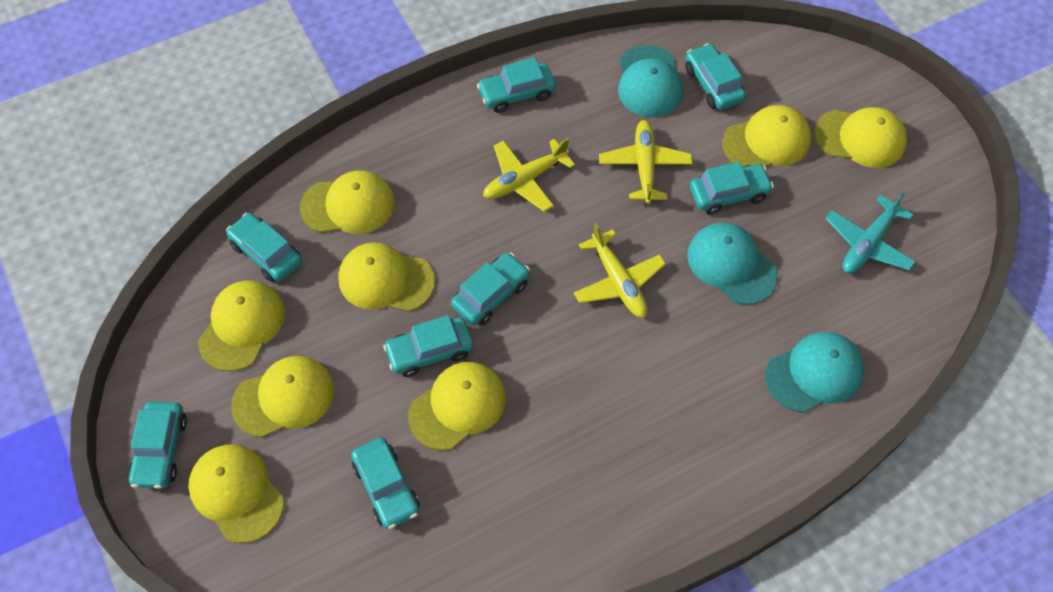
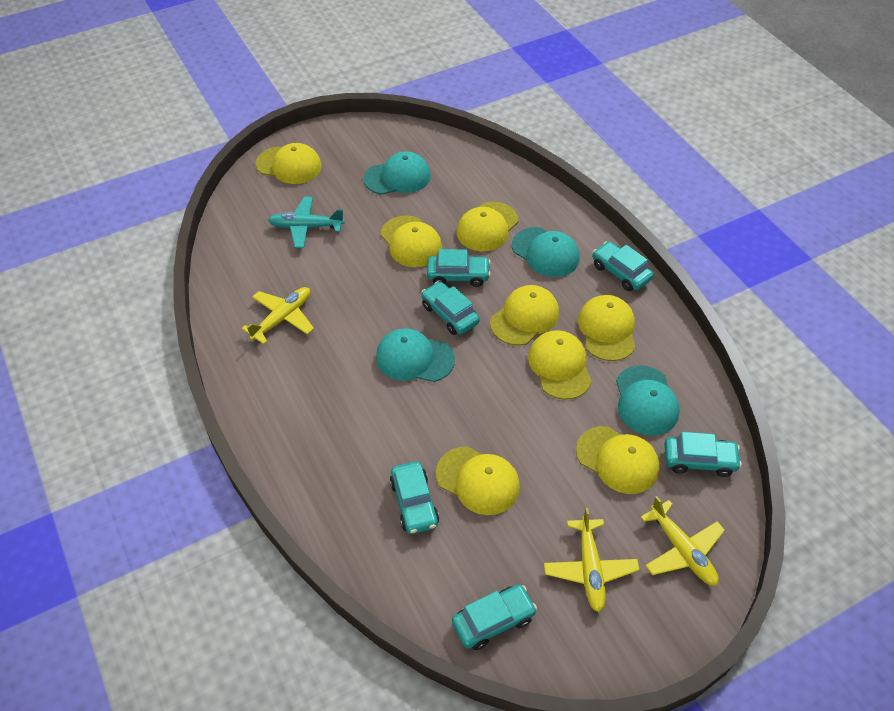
turquoise cap: 3 -> 4
turquoise car: 8 -> 6

